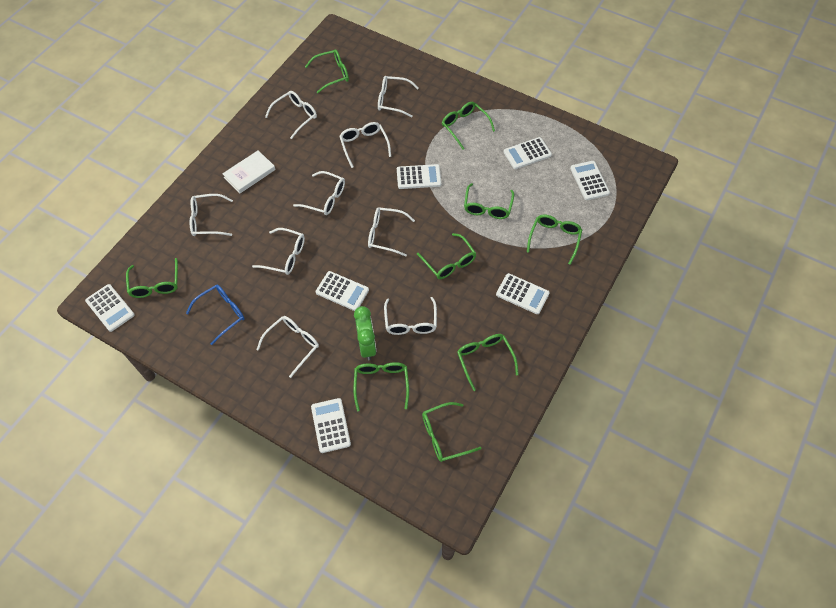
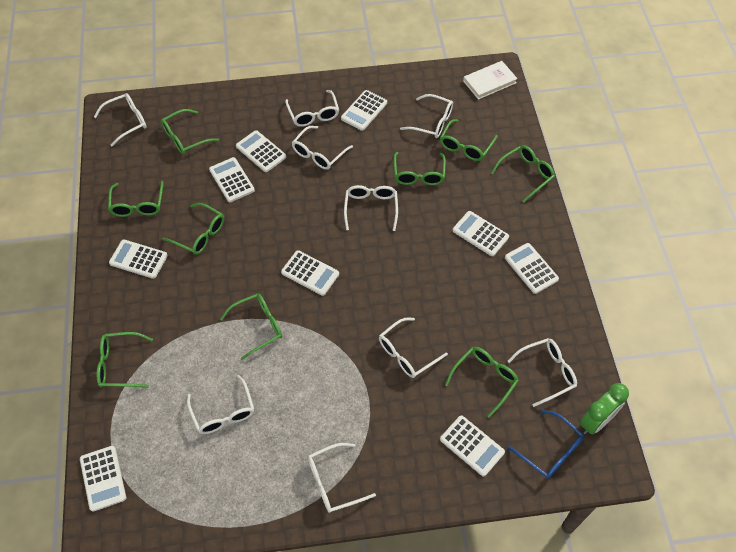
white calculator: 7 -> 9

